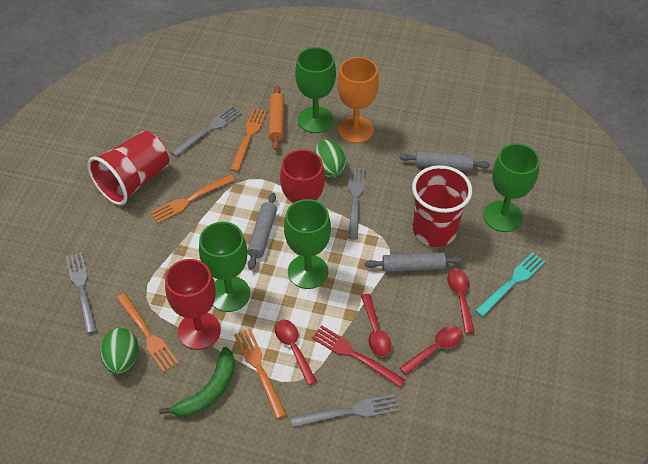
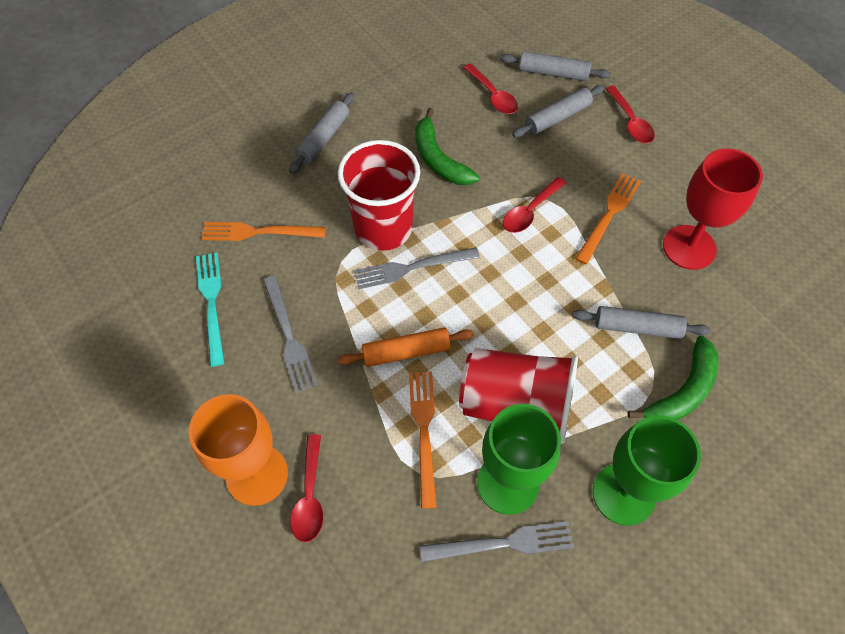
green banana: 1 -> 2
green egg: 2 -> 0
green goblet: 4 -> 2
grey fork: 4 -> 3
grey rolling pin: 3 -> 4
orange fork: 4 -> 3
red fork: 1 -> 0
red goblet: 2 -> 1

